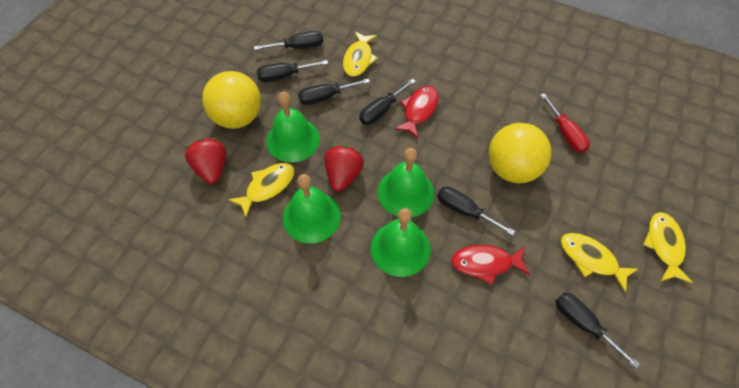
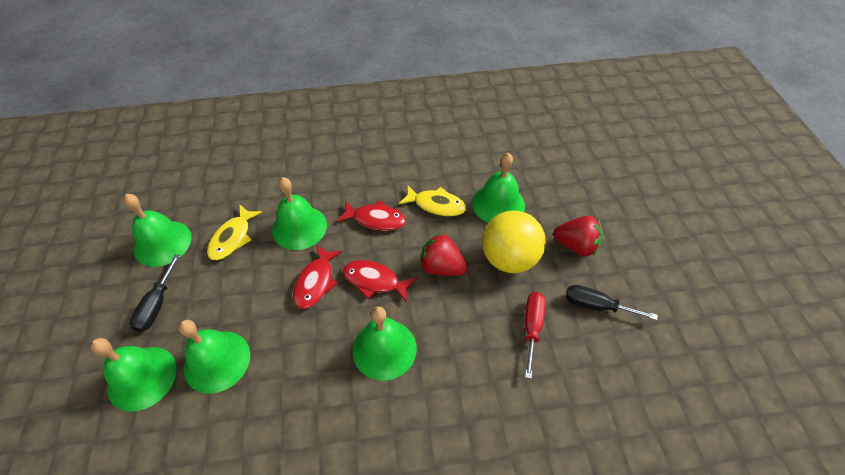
black screwdriver: 6 -> 2
green bell: 4 -> 6
red fish: 2 -> 3
yellow ball: 2 -> 1
yellow fish: 4 -> 2

